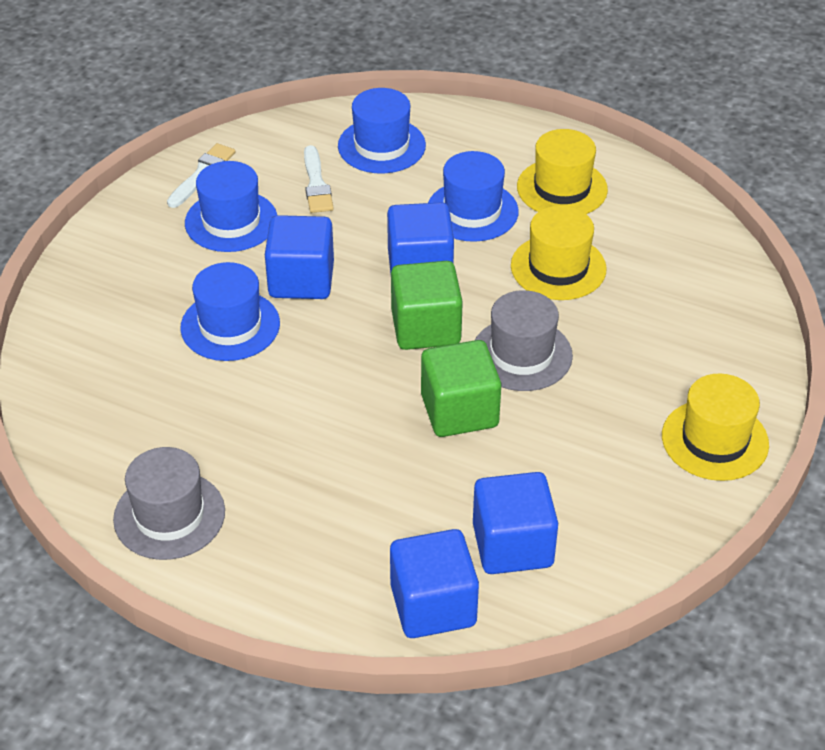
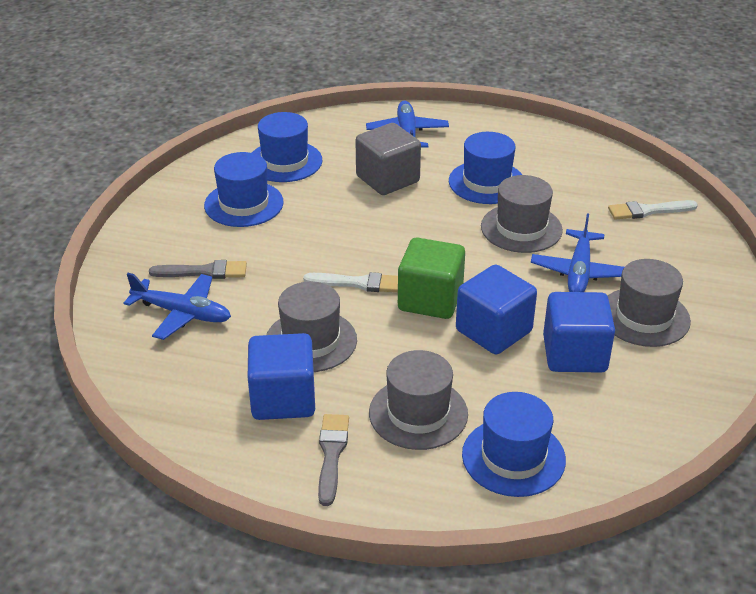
blue cube: 4 -> 3
blue plane: 0 -> 3
green cube: 2 -> 1
grey brush: 0 -> 2
grey cube: 0 -> 1
grey hat: 2 -> 4
yellow hat: 3 -> 0

